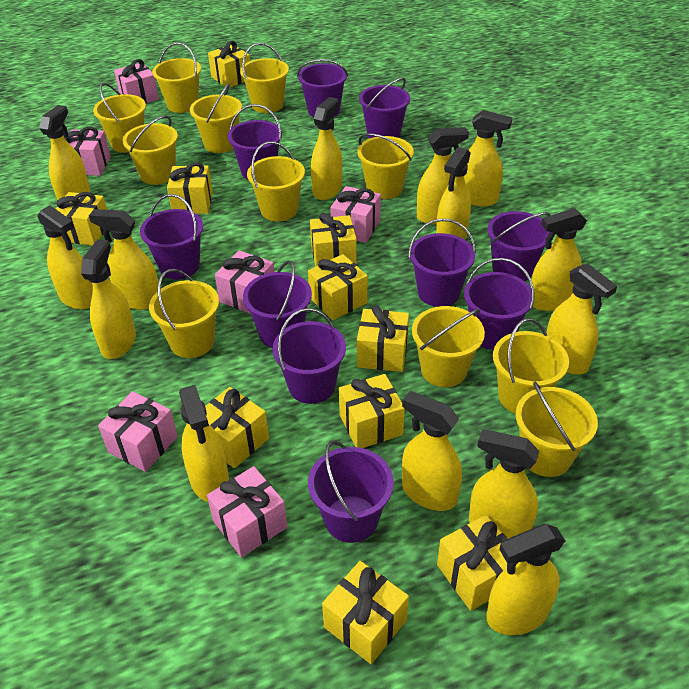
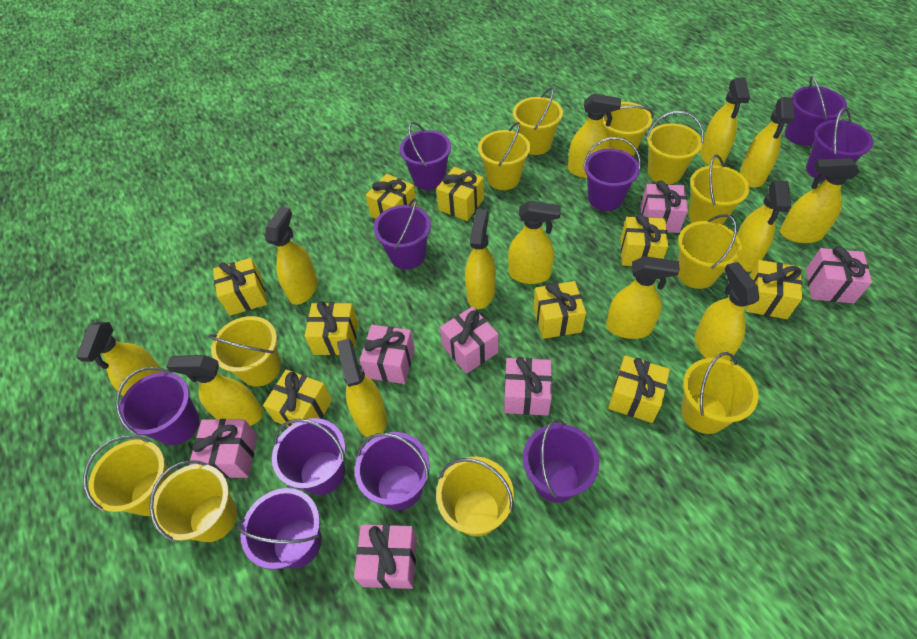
pink gift: 6 -> 7
yellow gift: 10 -> 9
yellow spray bottle: 14 -> 13

